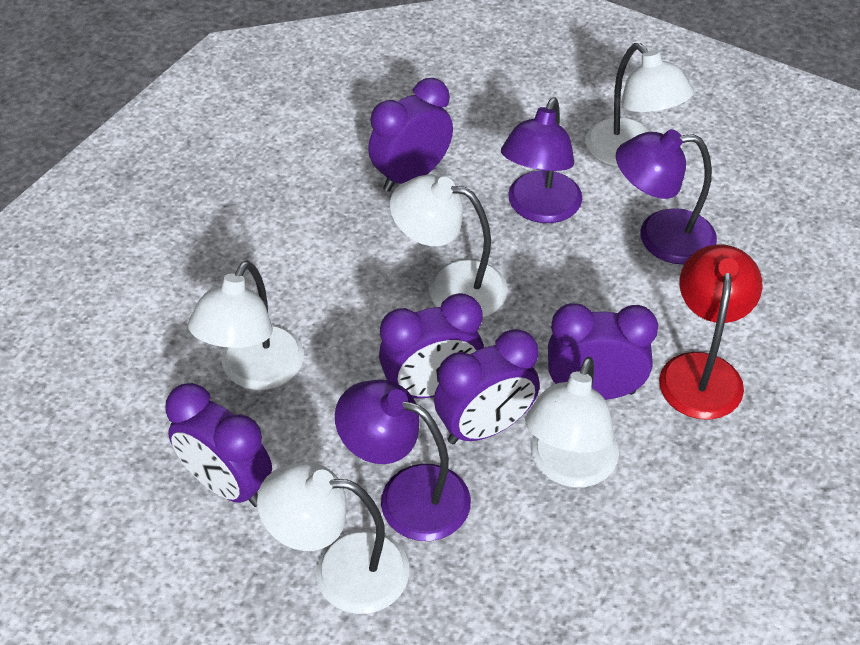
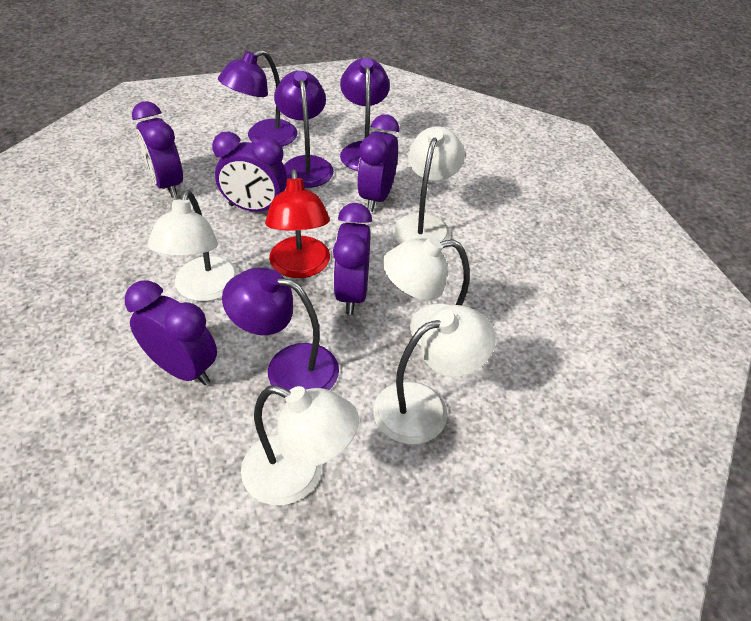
purple lamp: 3 -> 4

